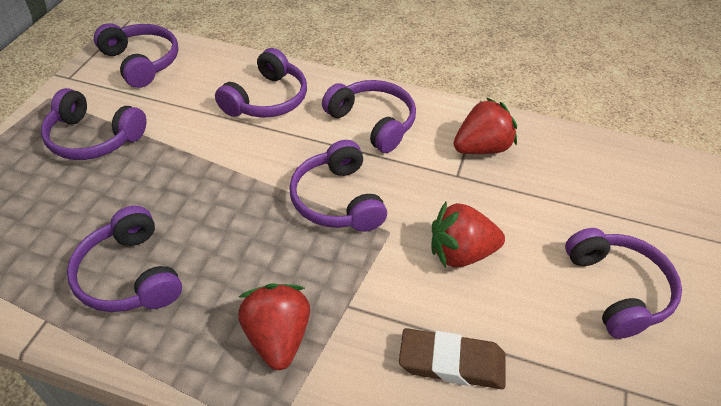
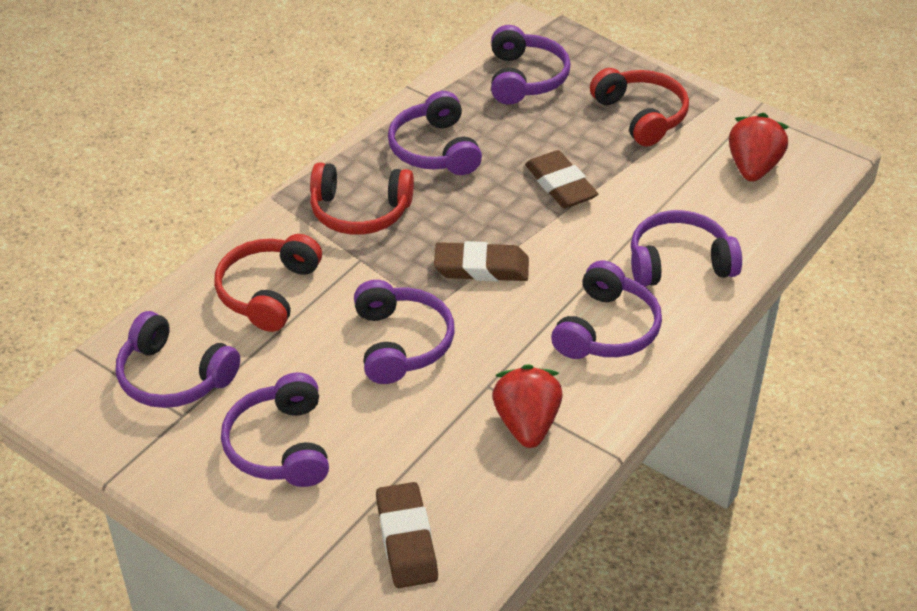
brown eraser: 1 -> 3
red headphones: 0 -> 3
red strawberry: 3 -> 2

